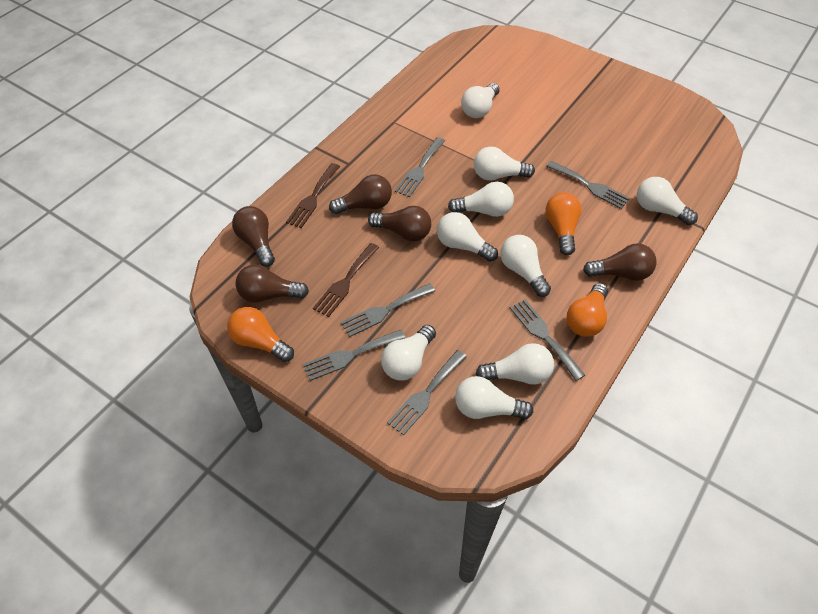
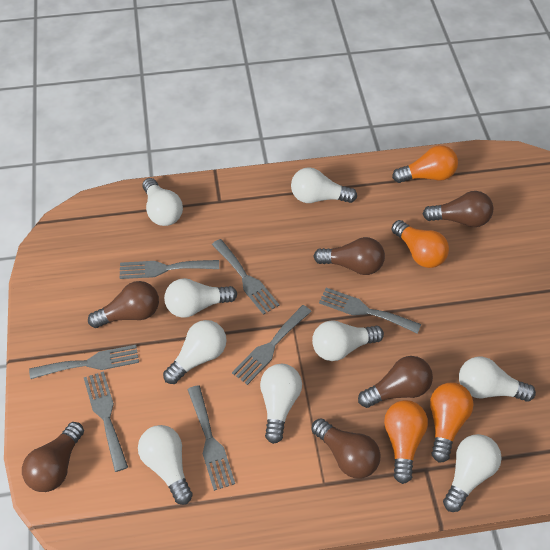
brown fork: 2 -> 0
brown light bulb: 5 -> 6
grey fork: 6 -> 7
orange light bulb: 3 -> 4

